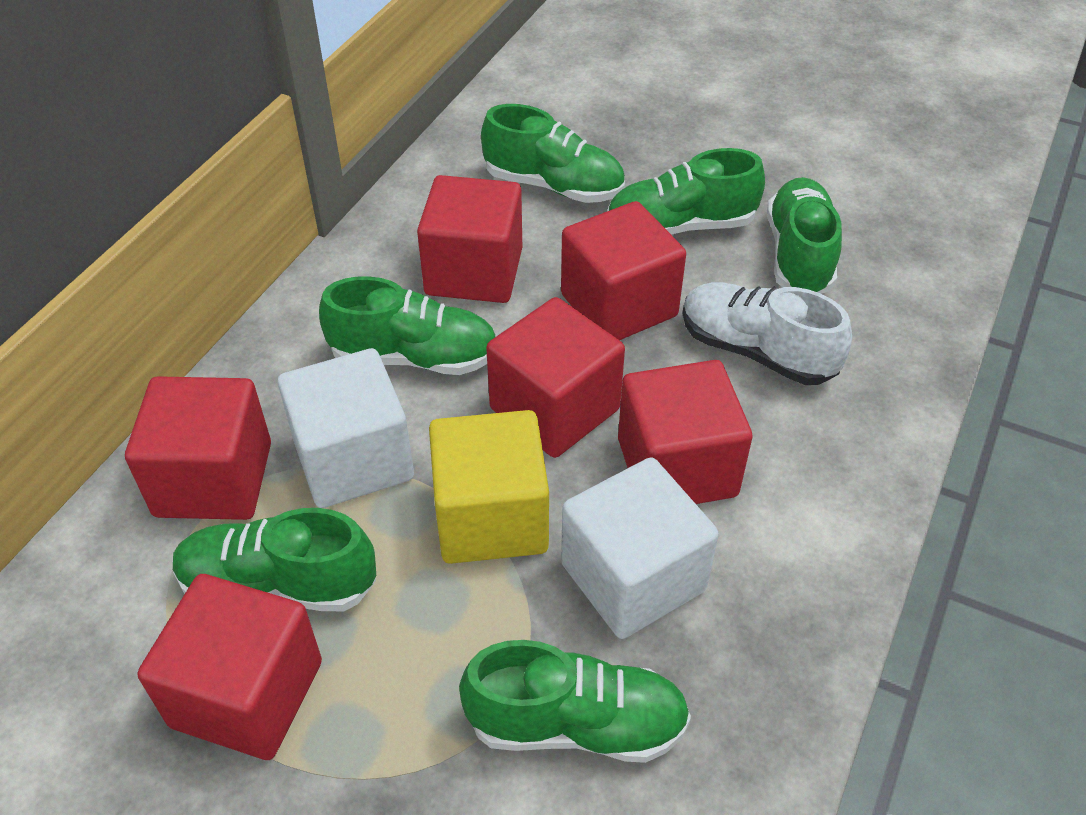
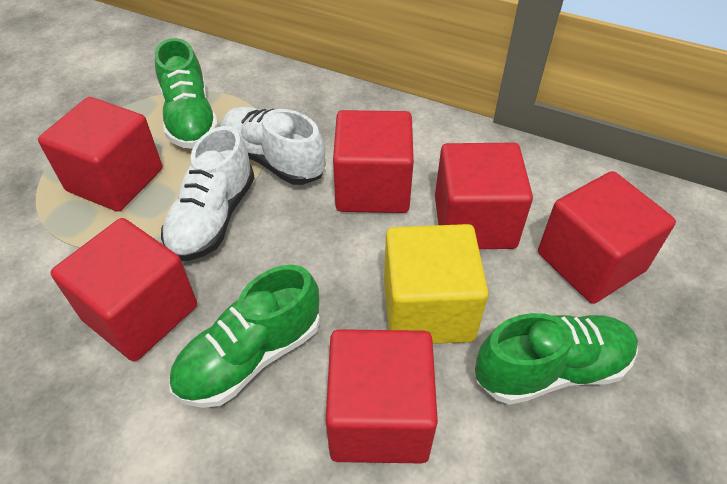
green shoe: 6 -> 3
white cube: 2 -> 0
white shoe: 1 -> 2

